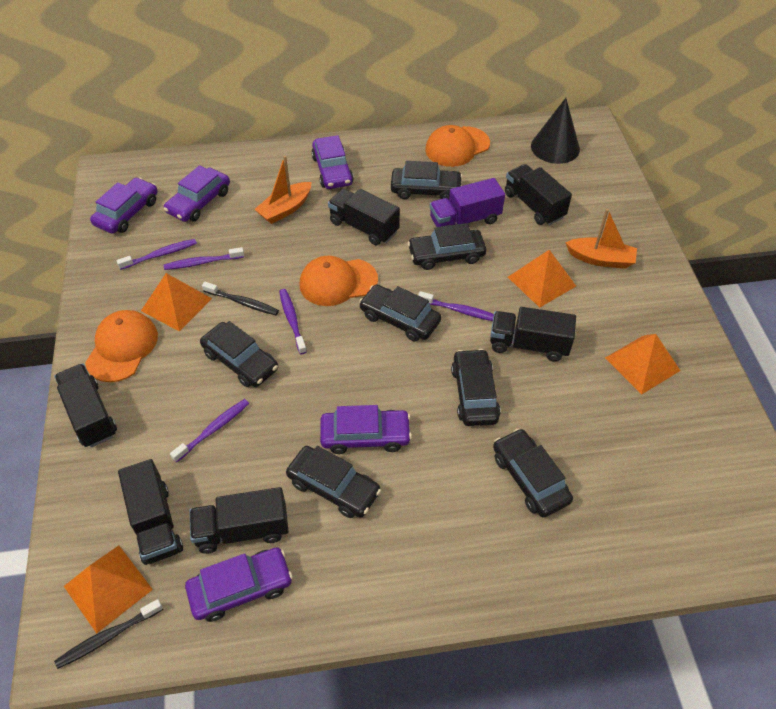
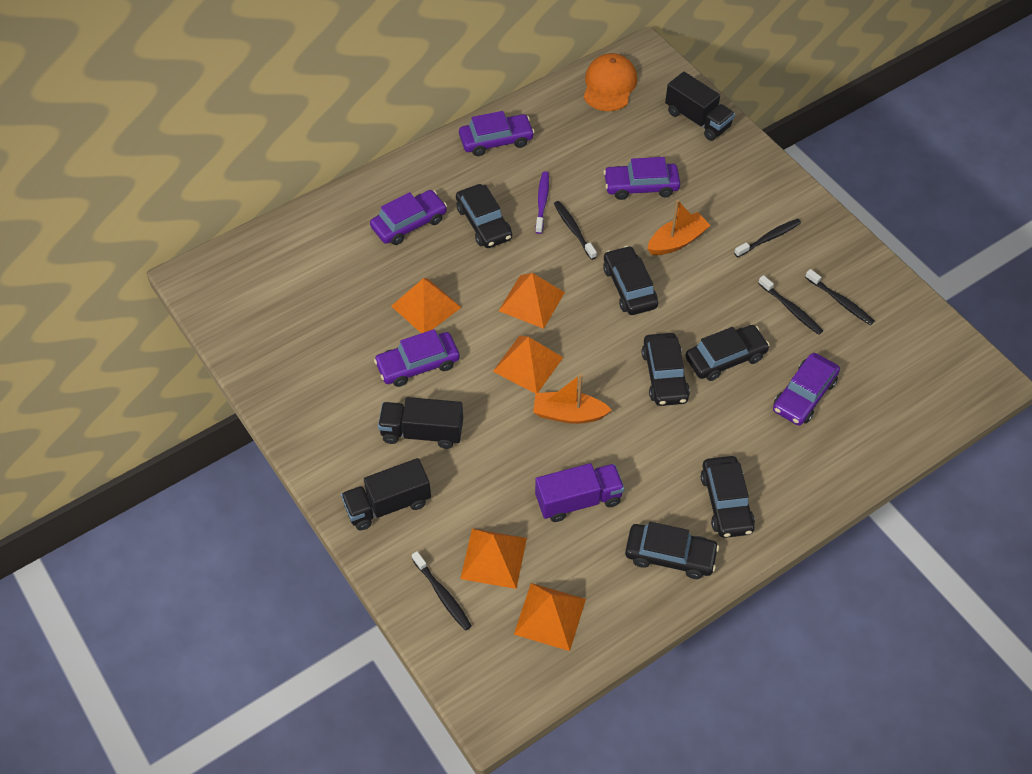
black car: 7 -> 6
black cone: 1 -> 0
black toothbrush: 2 -> 5
black truck: 6 -> 3
orange cap: 3 -> 1
orange pyramid: 4 -> 5
purple toothbrush: 5 -> 1

